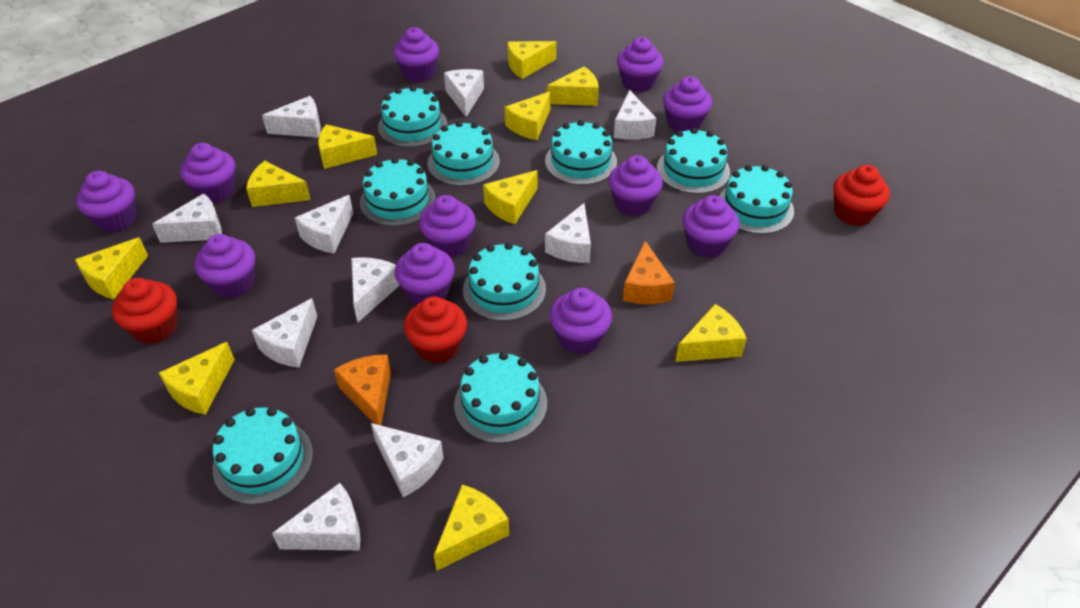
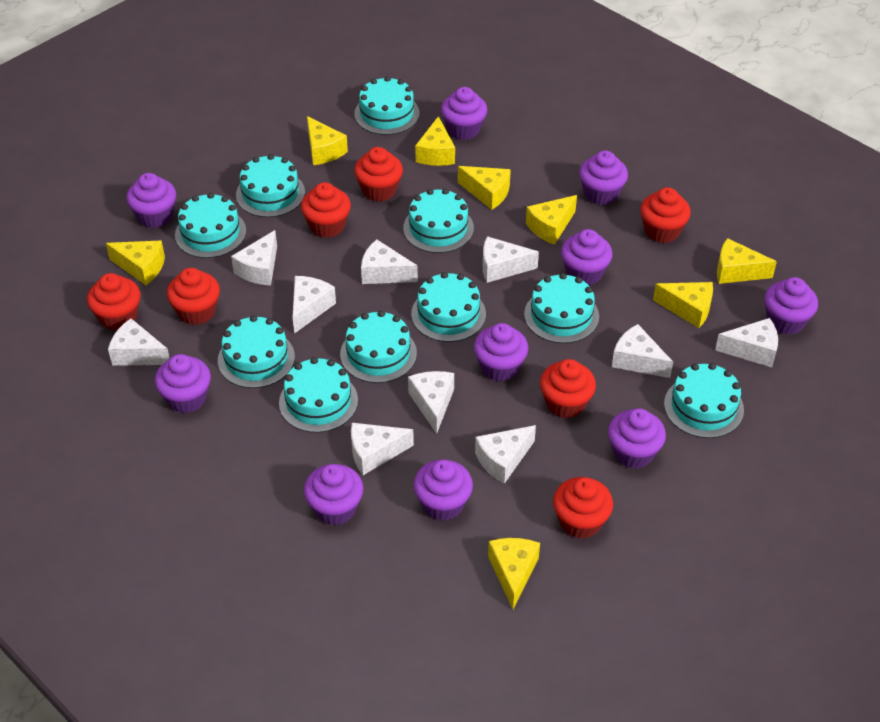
orange cheese: 2 -> 0
purple cupcake: 11 -> 10
red cupcake: 3 -> 7
turquoise cake: 9 -> 10
yellow cheese: 10 -> 8

